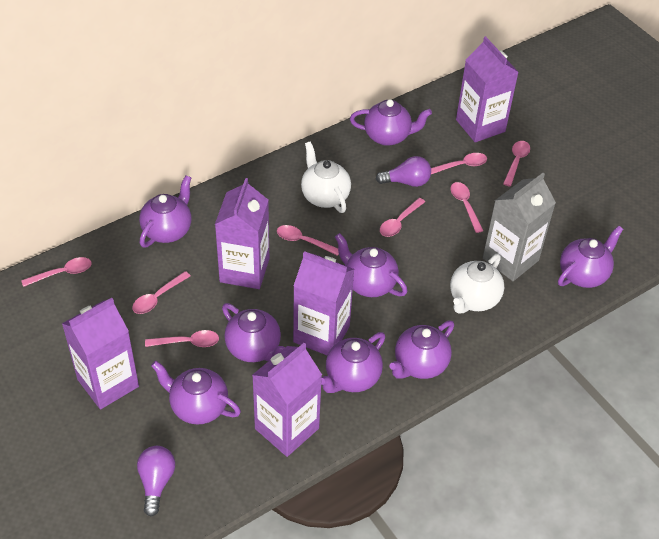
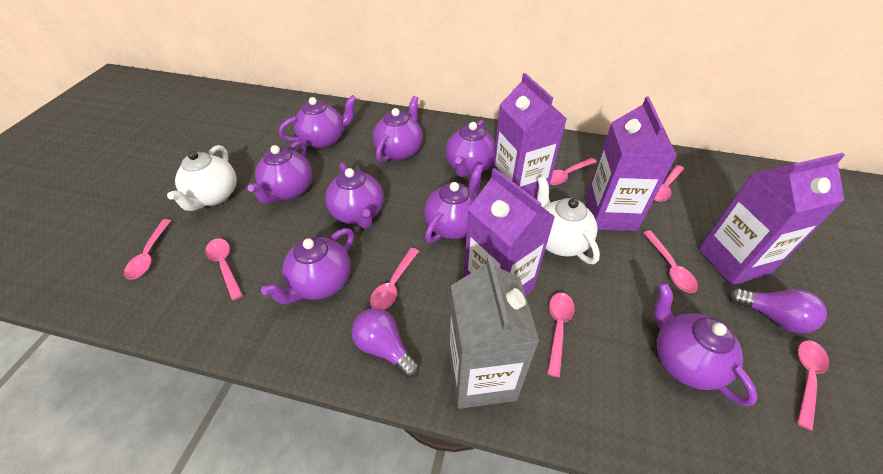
purple carton: 5 -> 4

